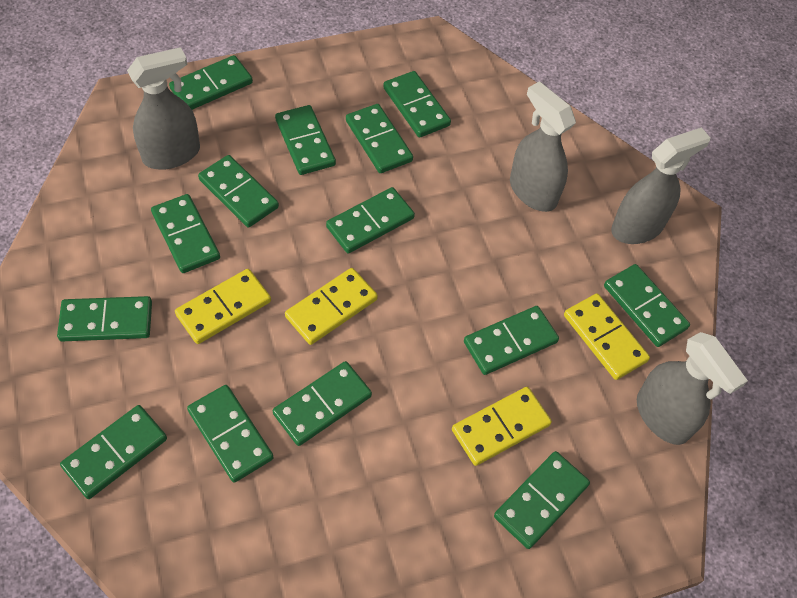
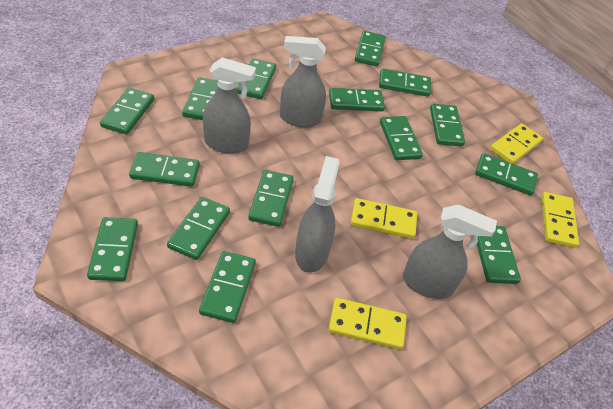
green domino: 14 -> 15

